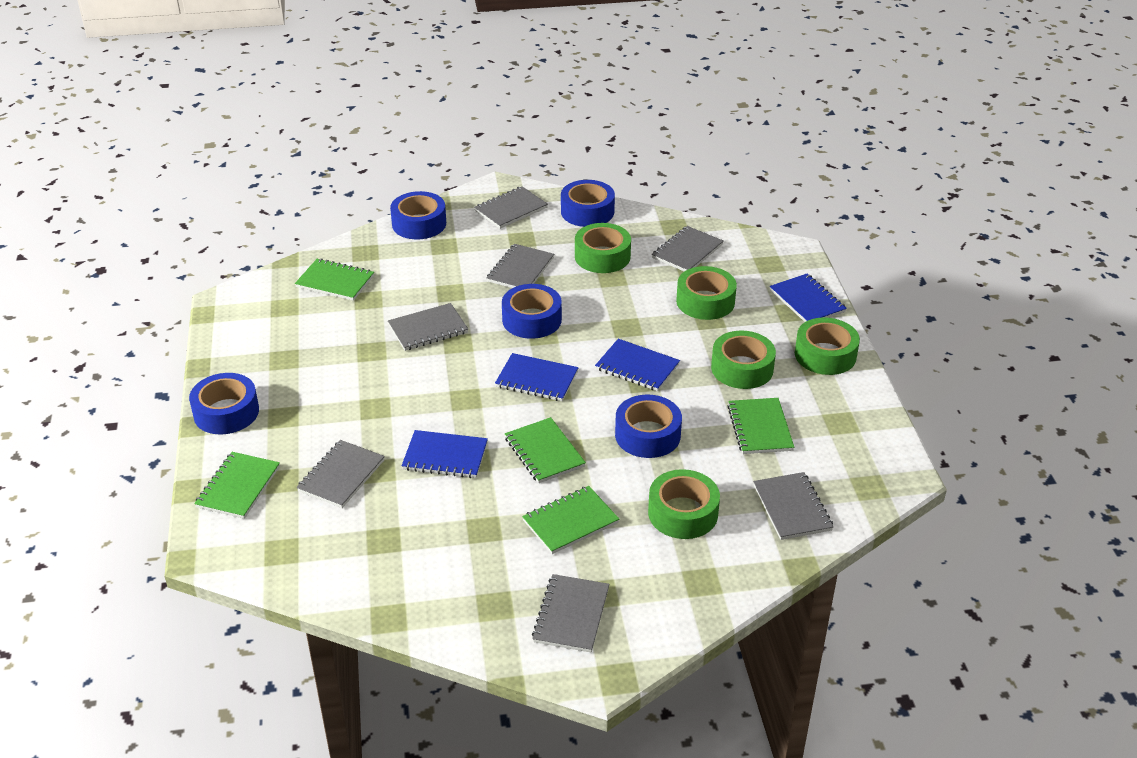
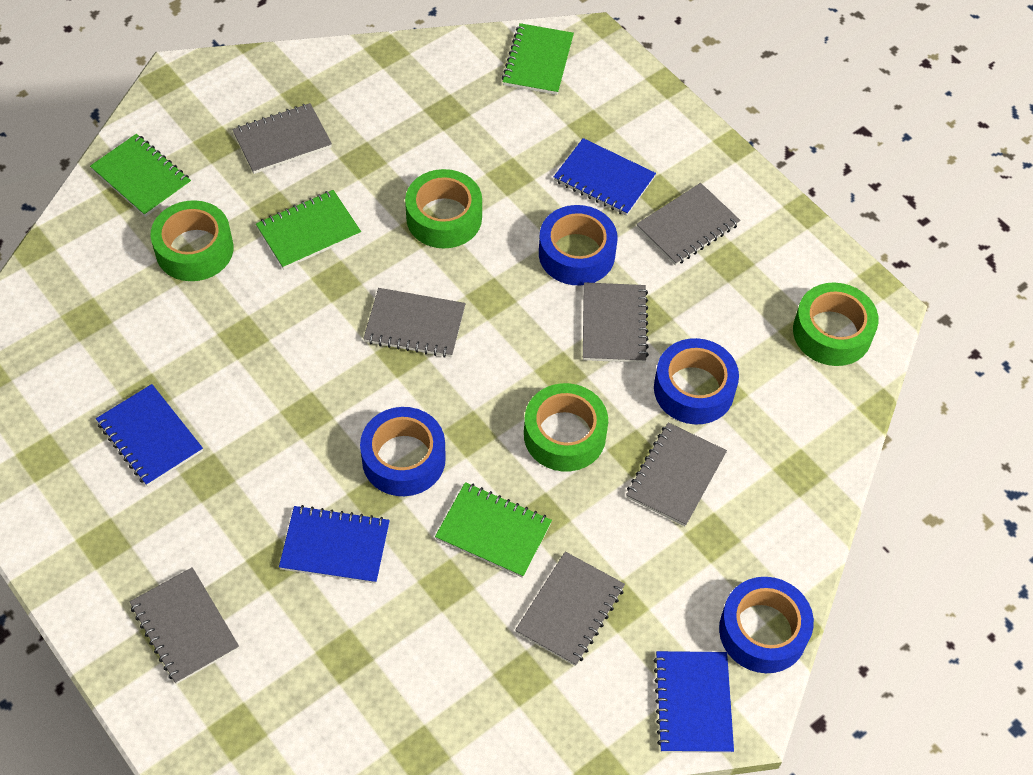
blue tape: 5 -> 4
green notebook: 5 -> 4
green tape: 5 -> 4

